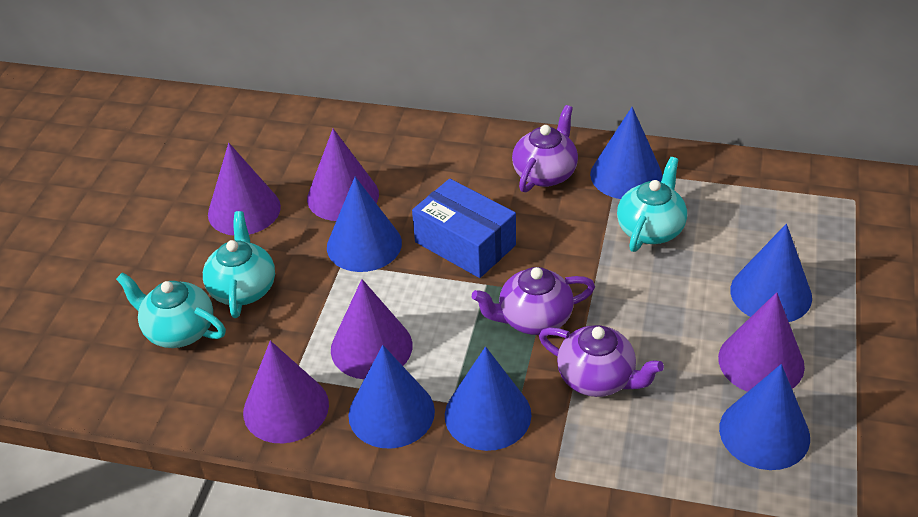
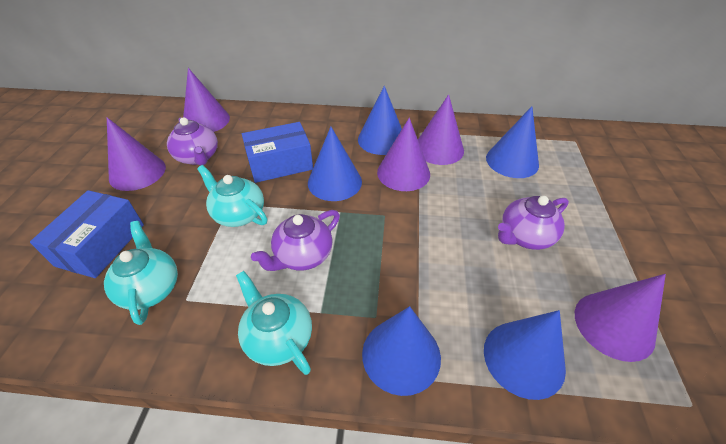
blue box: 1 -> 2
blue cone: 6 -> 5

